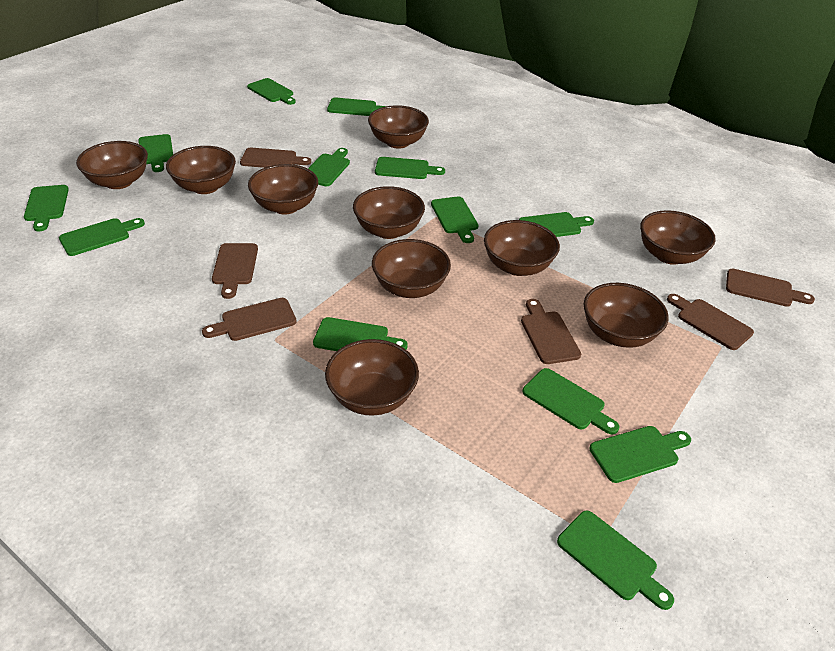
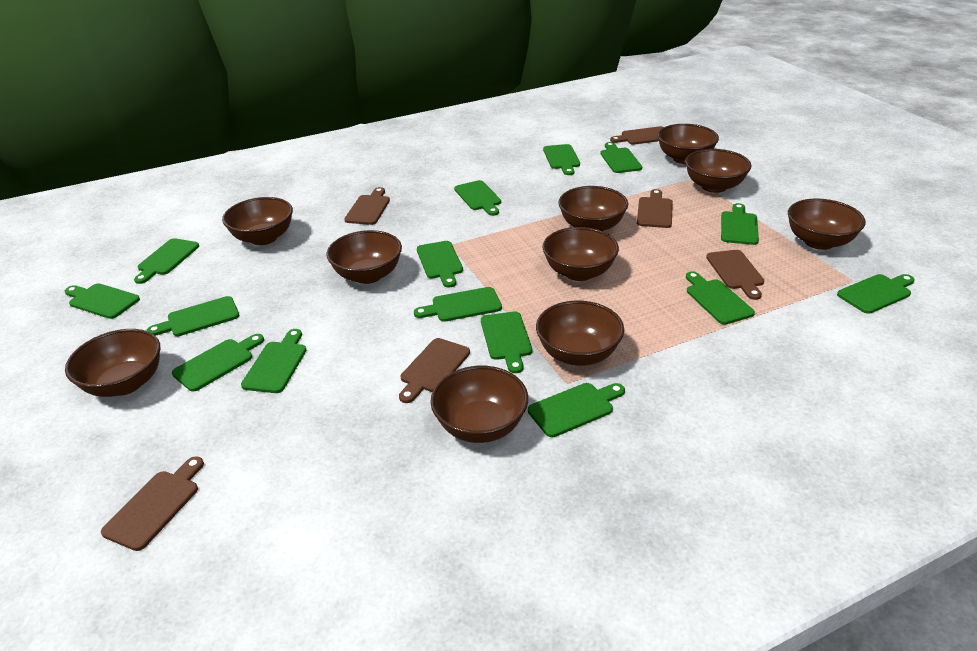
green cutting board: 13 -> 15

